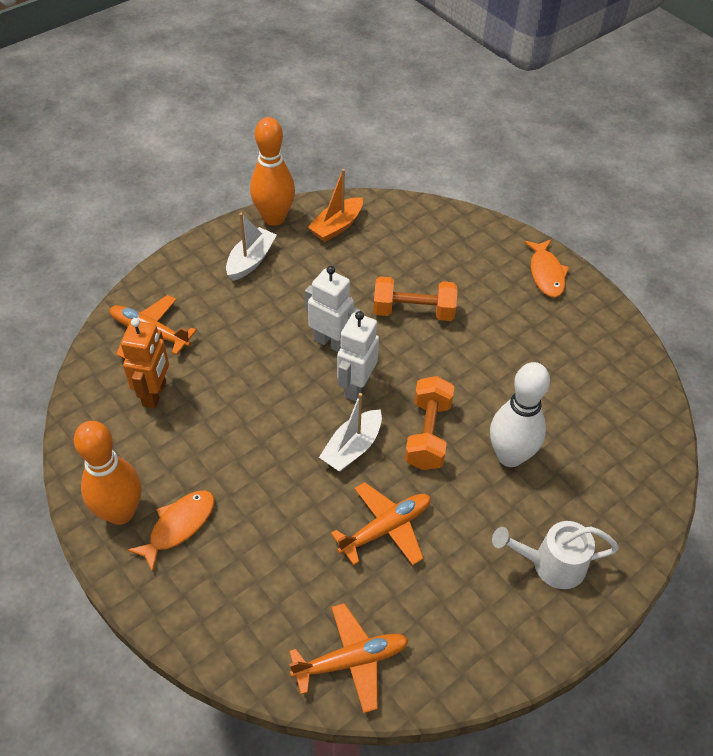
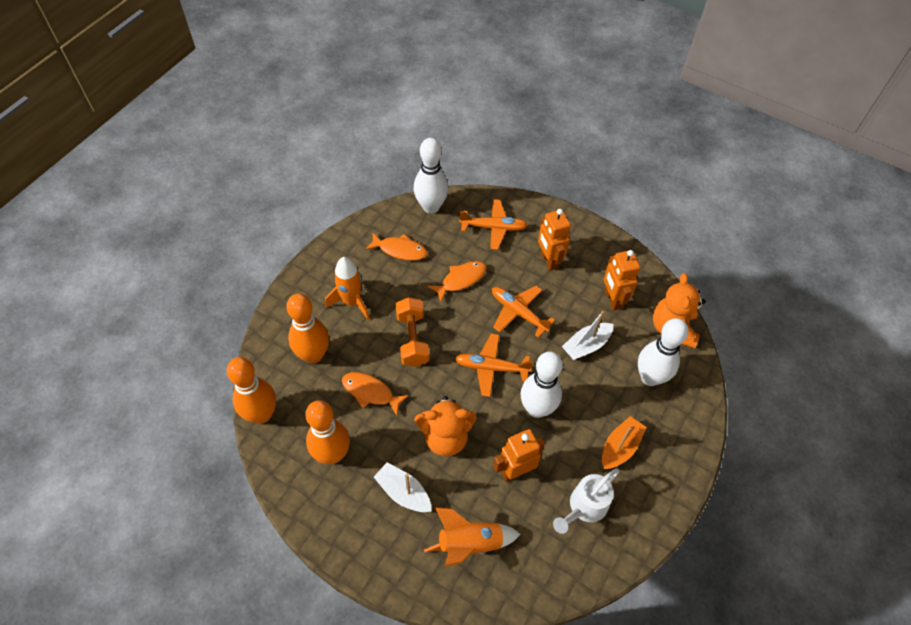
orange bowling pin: 2 -> 3
orange dumbbell: 2 -> 1
orange fish: 2 -> 3
orange robot: 1 -> 3
orange rocket: 0 -> 2
orange teddy bear: 0 -> 2
white bowling pin: 1 -> 3
white robot: 2 -> 0

